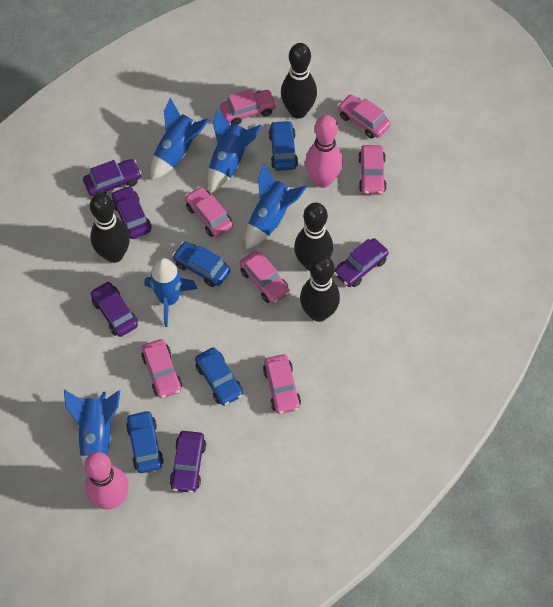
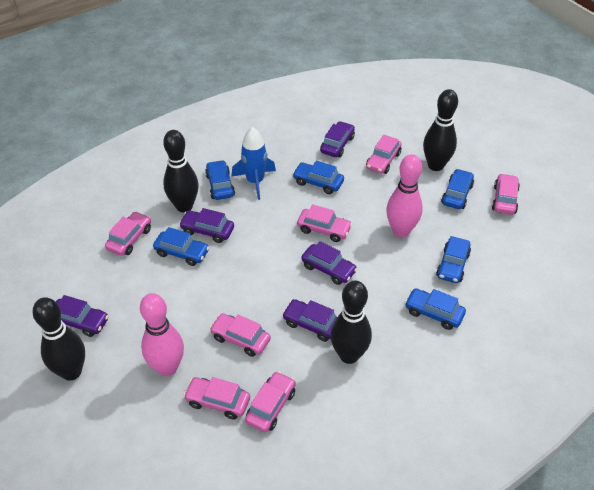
blue car: 4 -> 6
blue rocket: 5 -> 1

